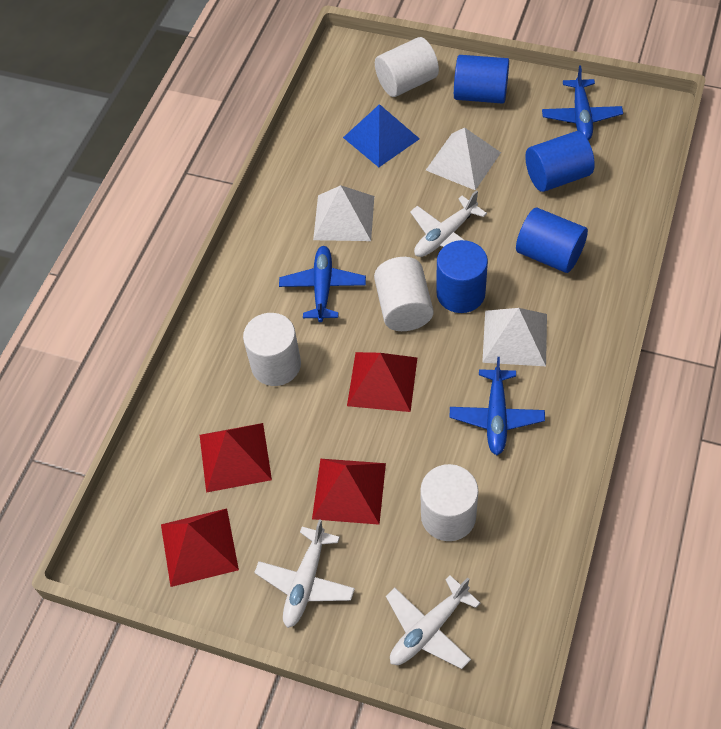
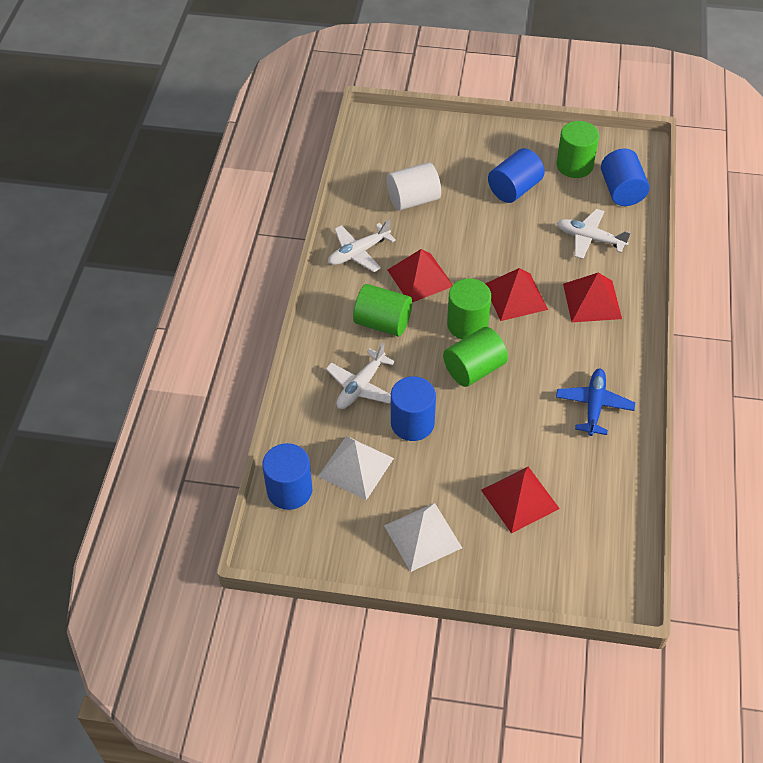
blue plane: 3 -> 1
blue pyramid: 1 -> 0
green cylinder: 0 -> 4
white cylinder: 4 -> 1
white pyramid: 3 -> 2

